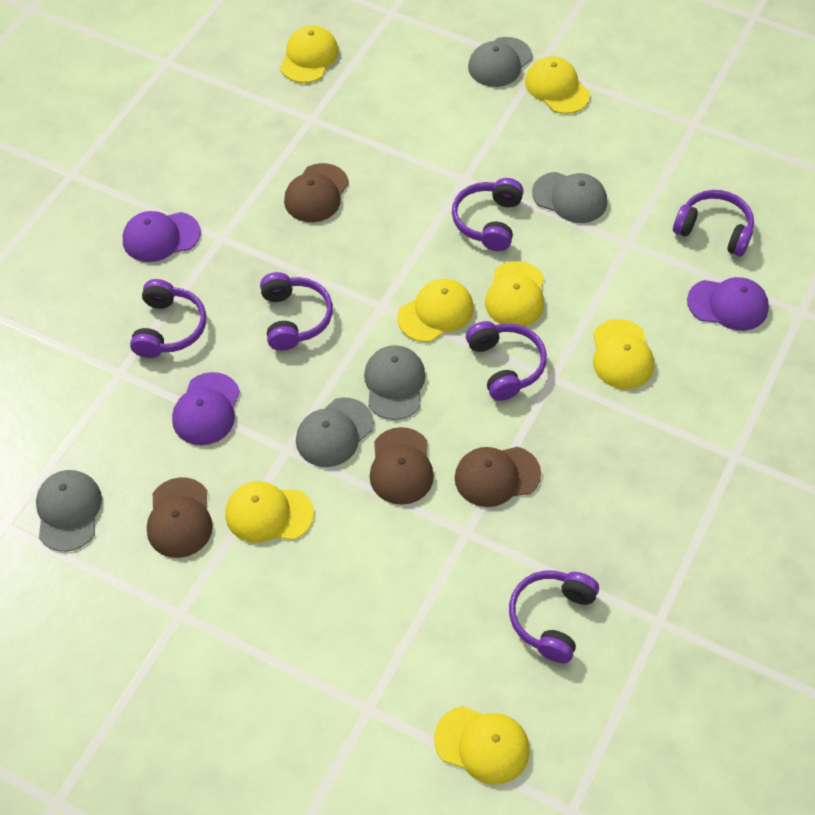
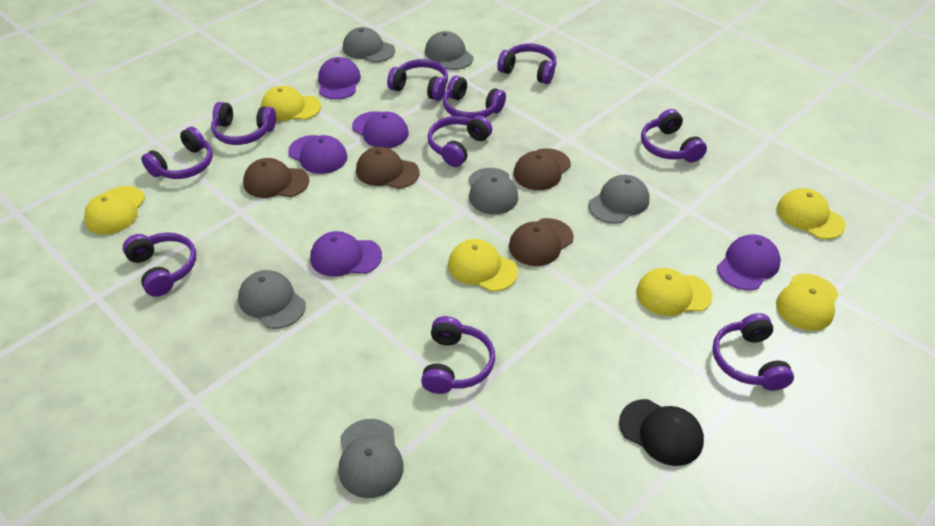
black cap: 0 -> 1
grey cap: 5 -> 6
purple cap: 3 -> 5
purple headphones: 6 -> 10
yellow cap: 7 -> 6

